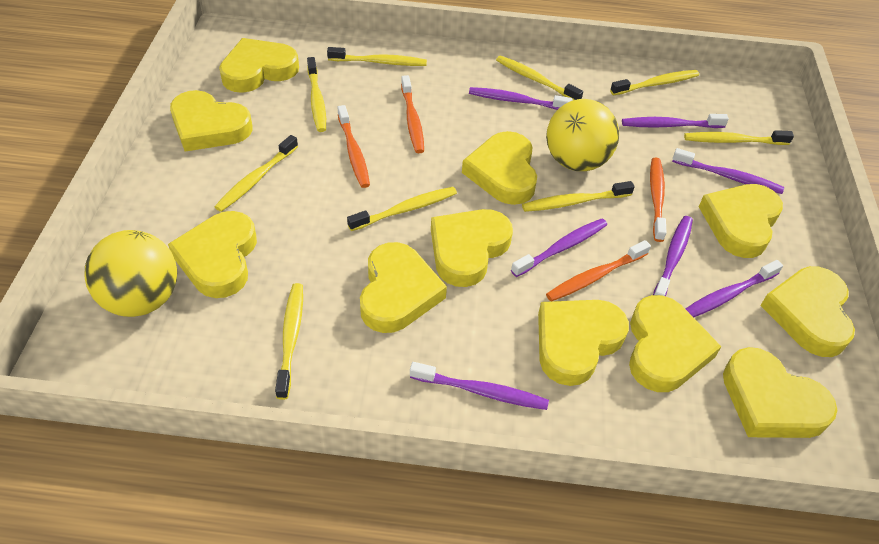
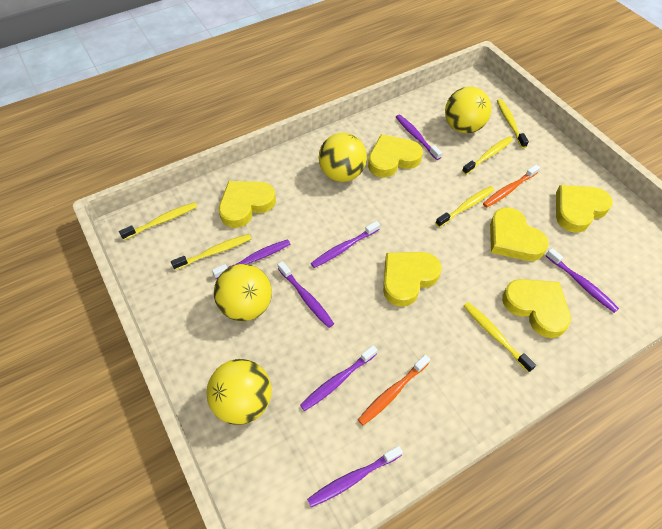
orange toothbrush: 4 -> 2
yellow ball: 2 -> 4
yellow heart: 11 -> 6
yellow toothbrush: 9 -> 6

